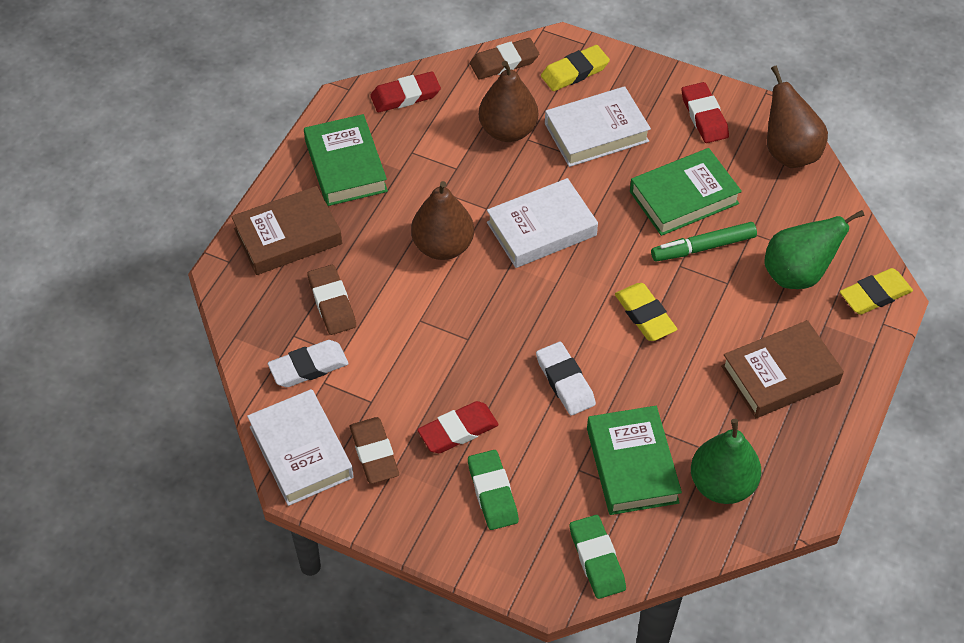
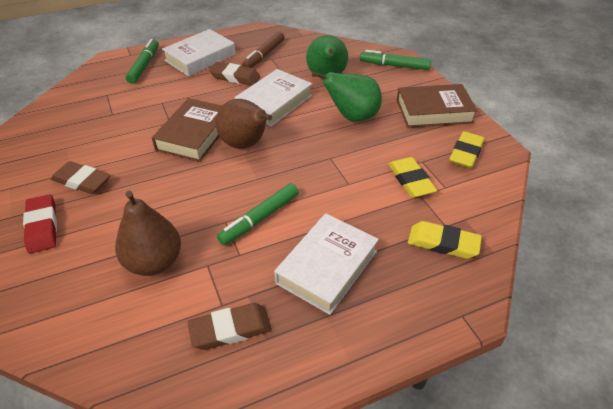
brown marker: 0 -> 1
brown pear: 3 -> 2
green book: 3 -> 0
green eraser: 2 -> 0
green marker: 1 -> 3
red eraser: 3 -> 1
white eraser: 2 -> 0

